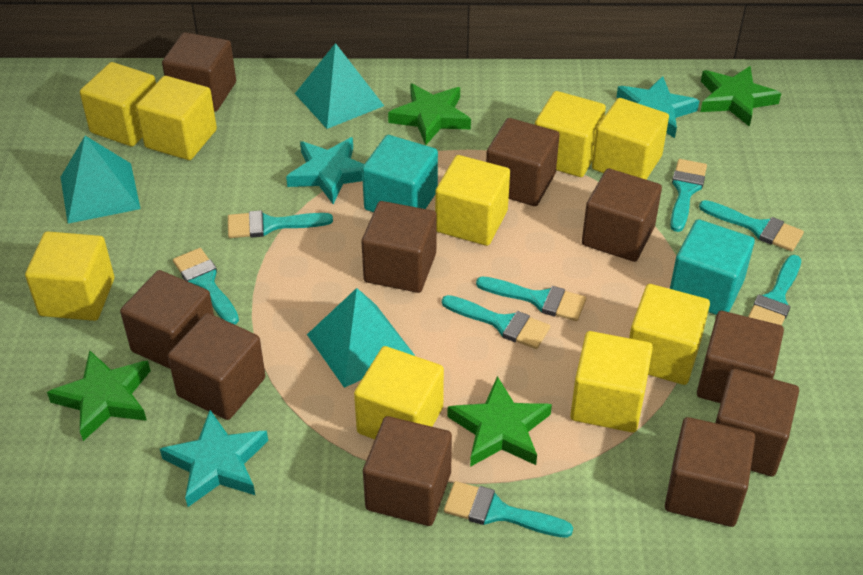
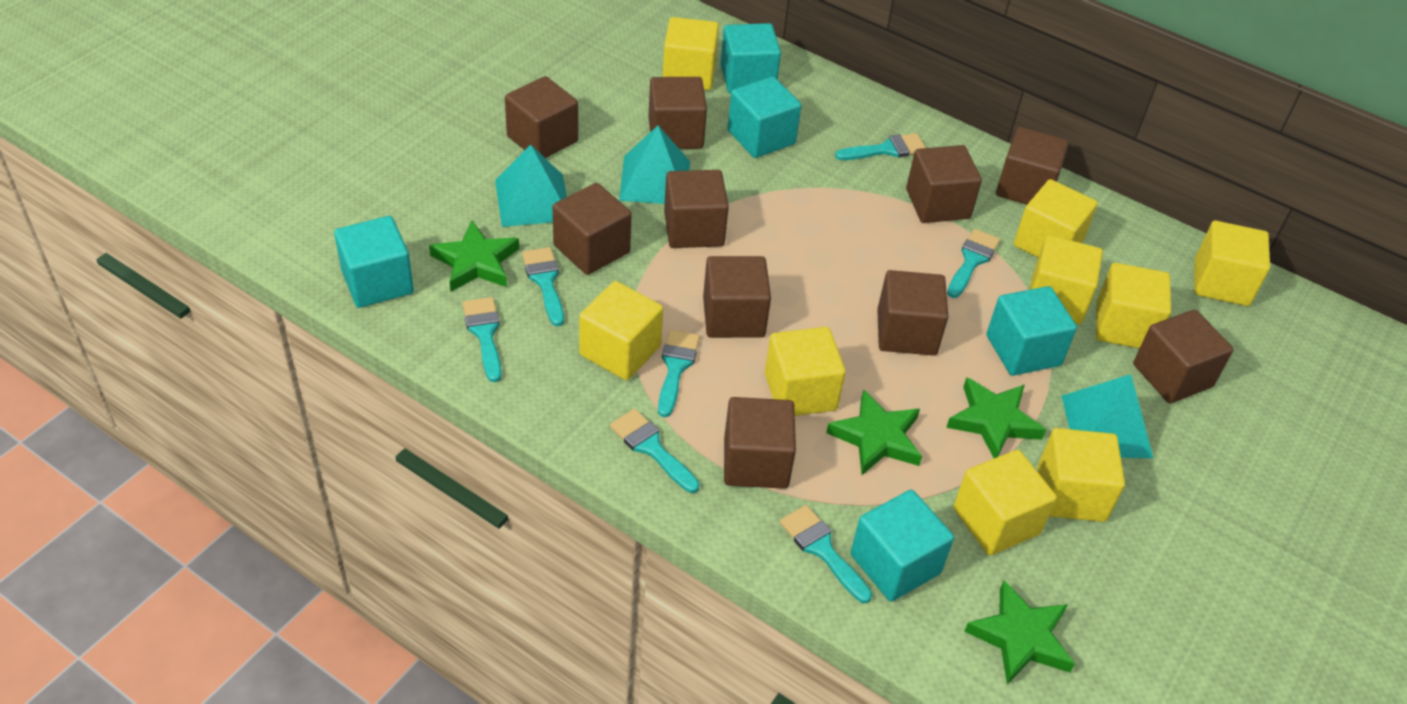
turquoise brush: 8 -> 7
turquoise cube: 2 -> 5
turquoise star: 3 -> 0

